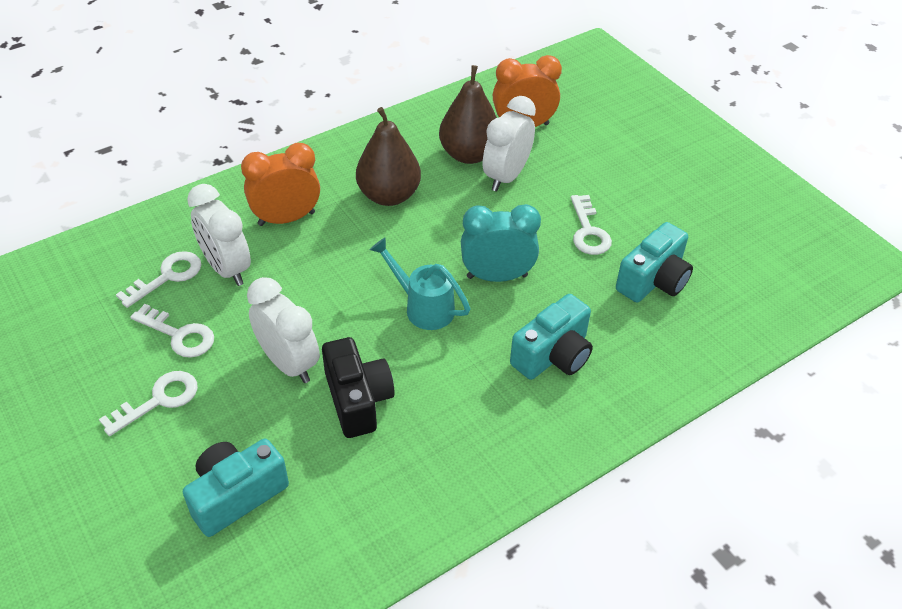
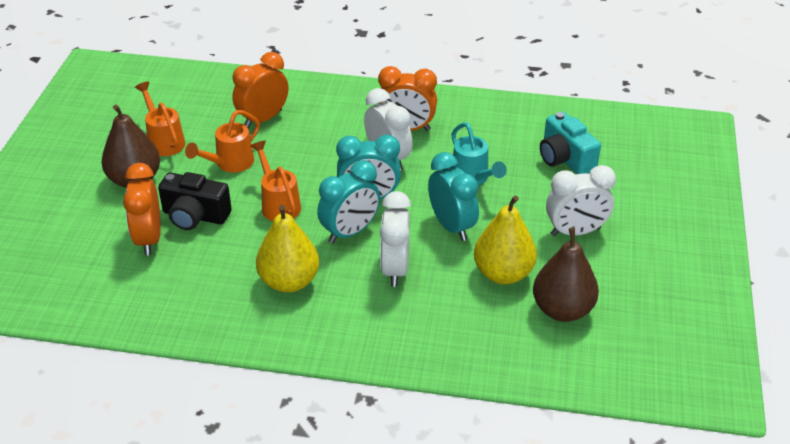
orange clock: 2 -> 3
orange watering can: 0 -> 3
turquoise camera: 3 -> 1
turquoise clock: 1 -> 3
white key: 4 -> 0
yellow pear: 0 -> 2

